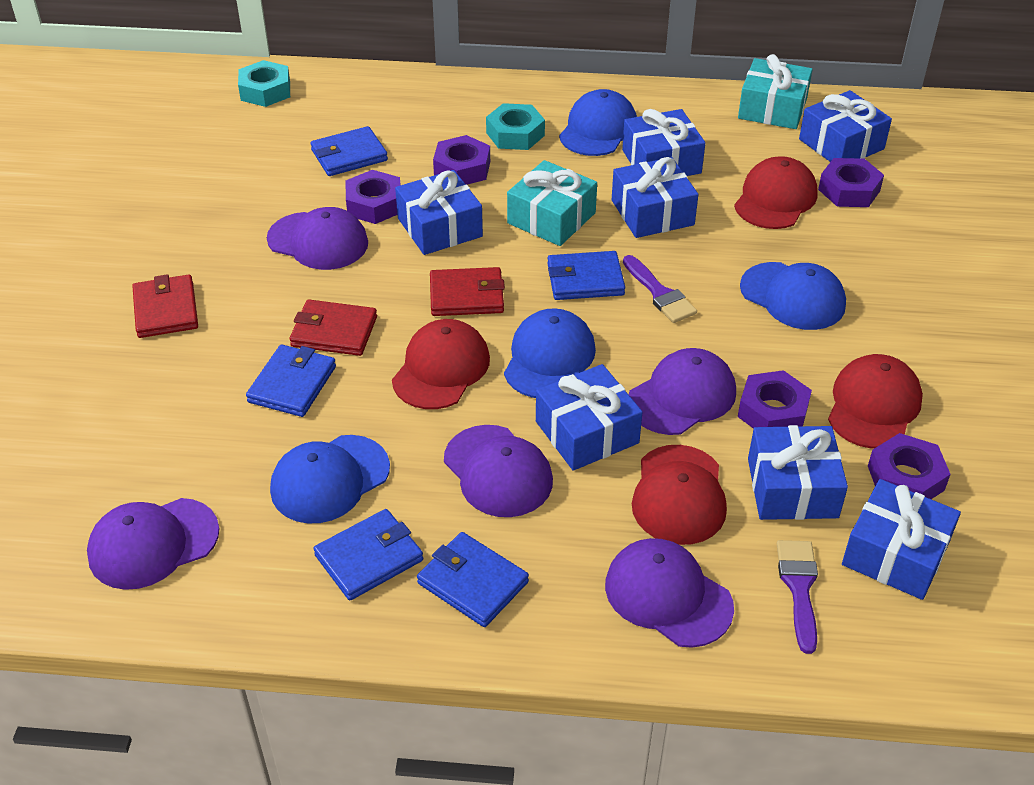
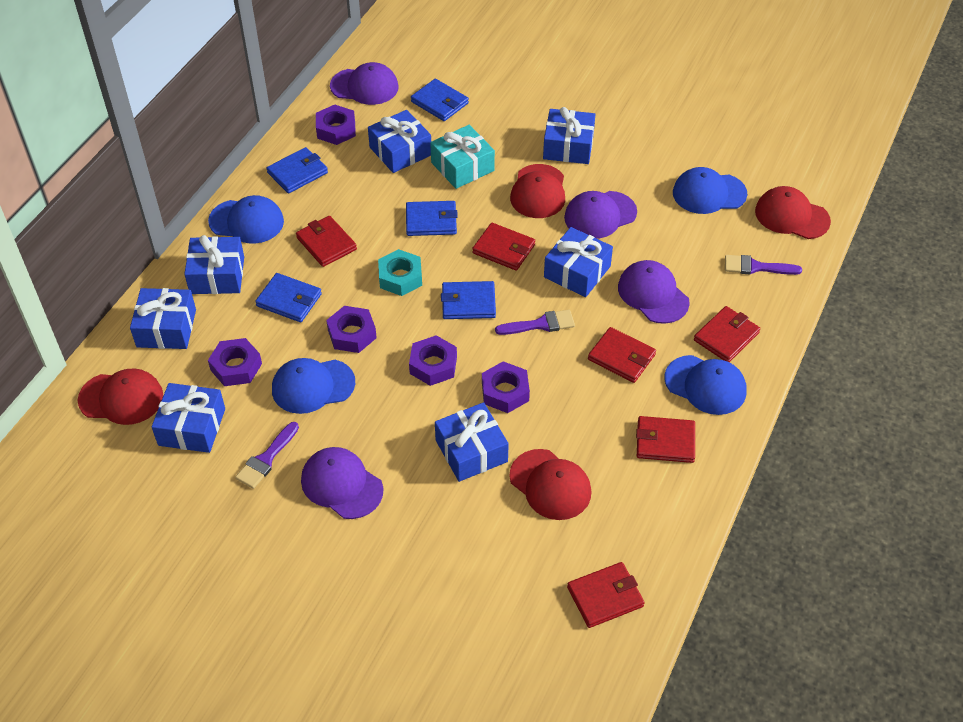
purple brush: 2 -> 3
purple cap: 5 -> 4
red wallet: 3 -> 6
turquoise gift: 2 -> 1
turquoise nut: 2 -> 1

